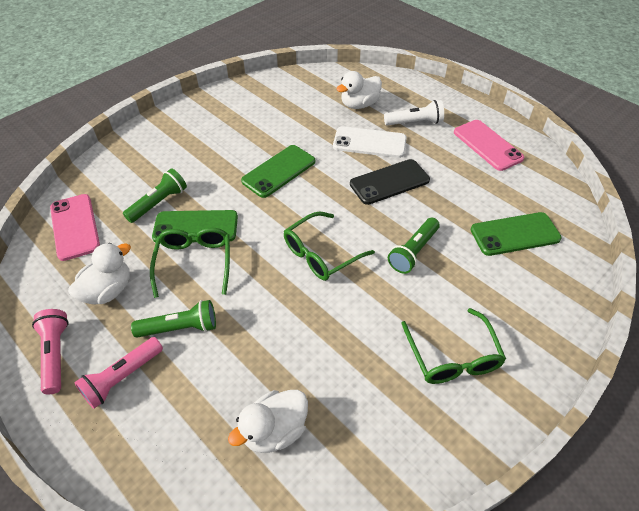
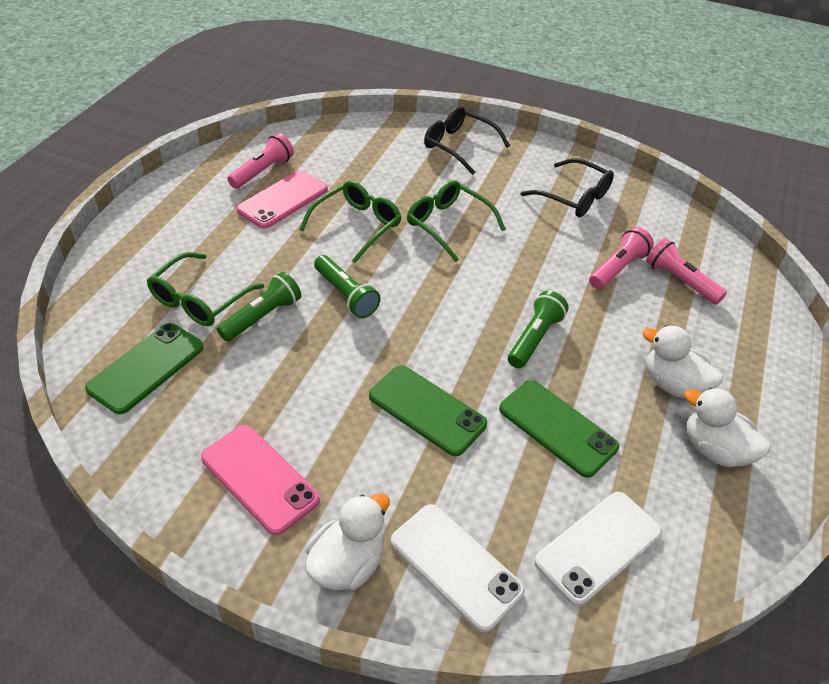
black glasses: 0 -> 2
black phone: 1 -> 0
pink flashlight: 2 -> 3
white flashlight: 1 -> 0
white phone: 1 -> 2

